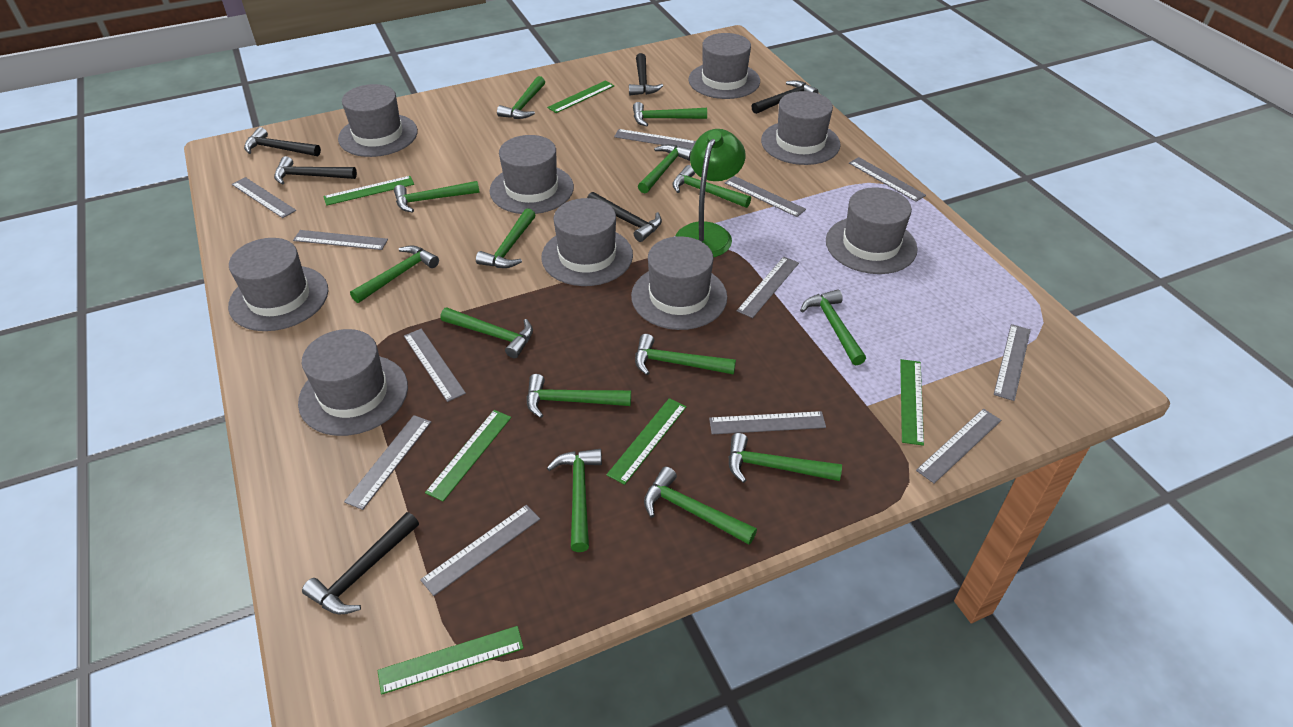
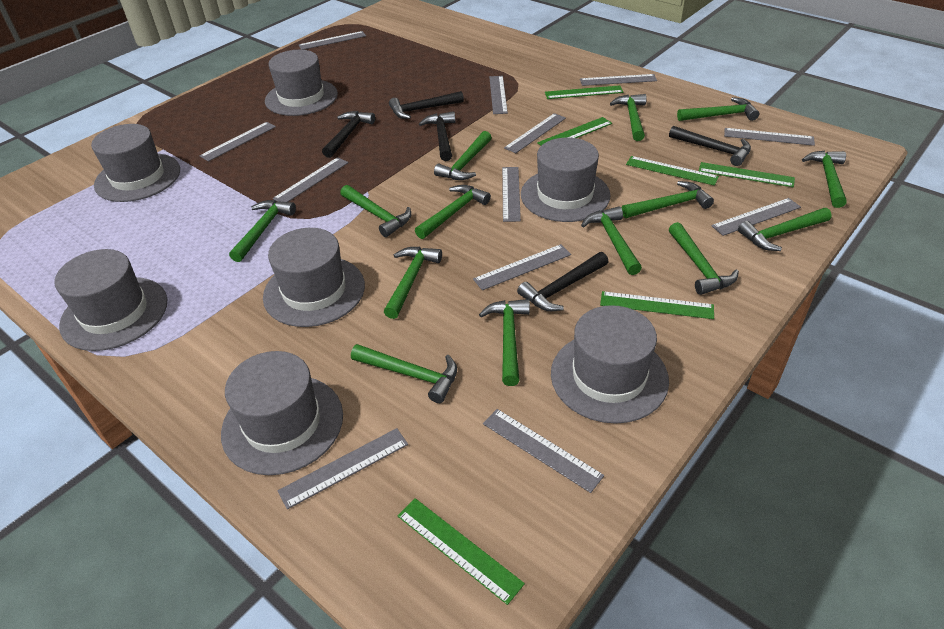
black hammer: 6 -> 5
green lamp: 1 -> 0
grey hat: 9 -> 7

